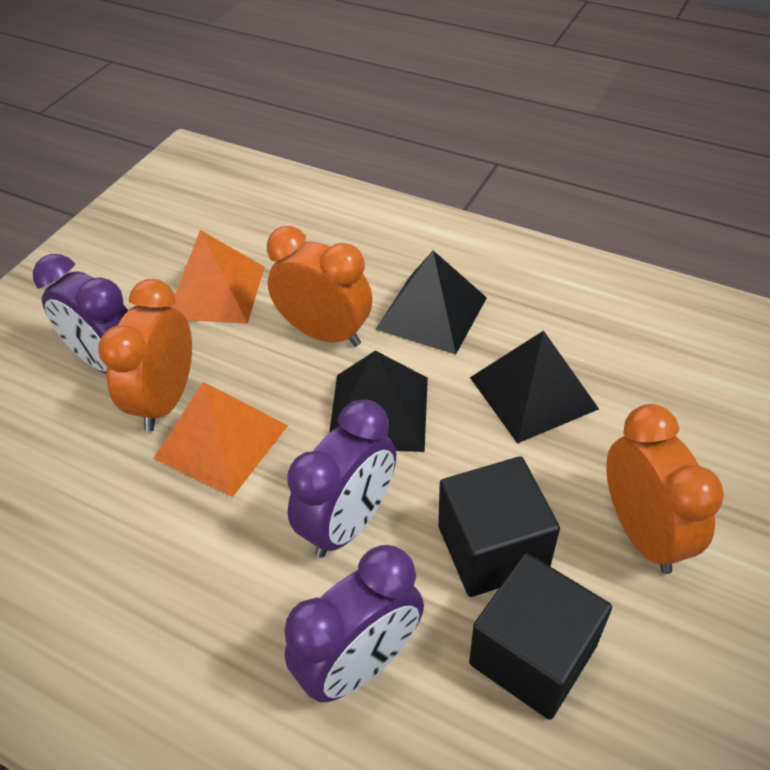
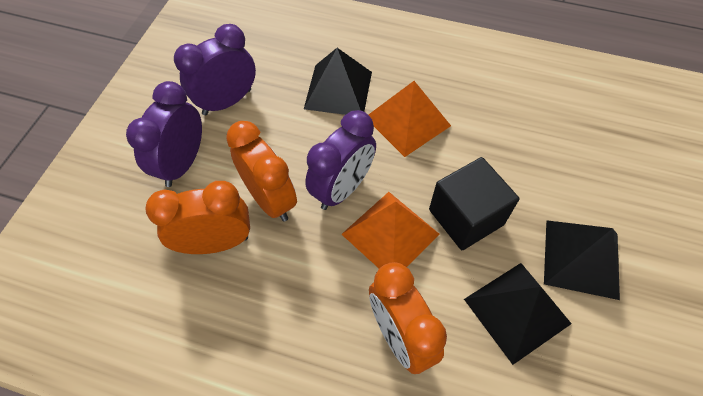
black cube: 2 -> 1

